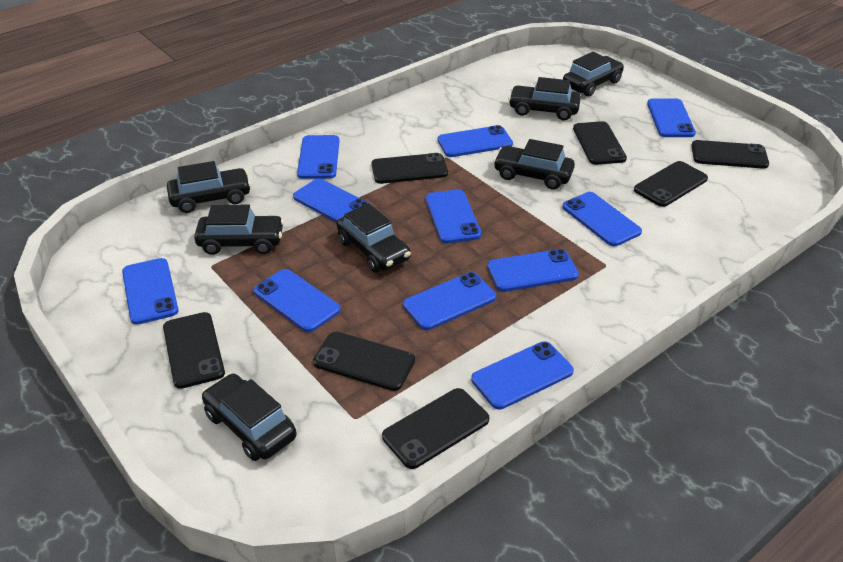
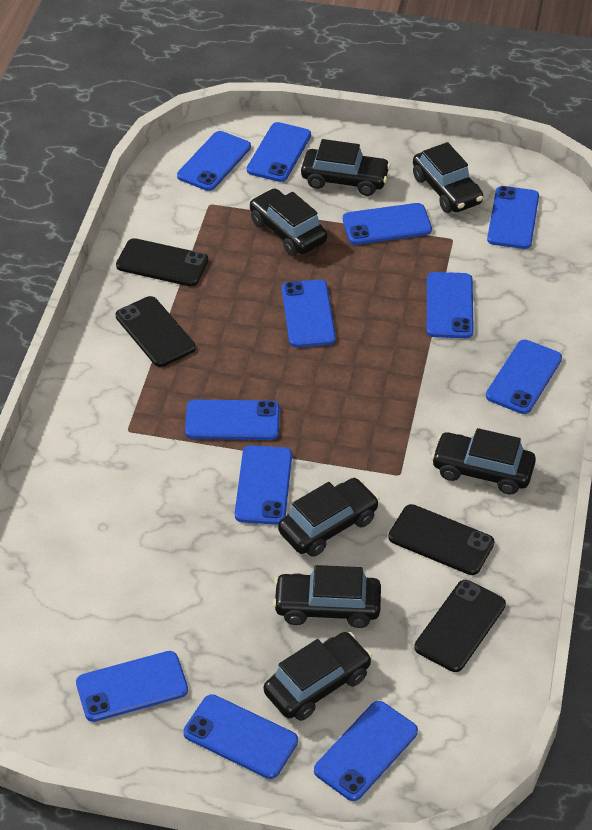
black phone: 7 -> 4
blue phone: 11 -> 12

